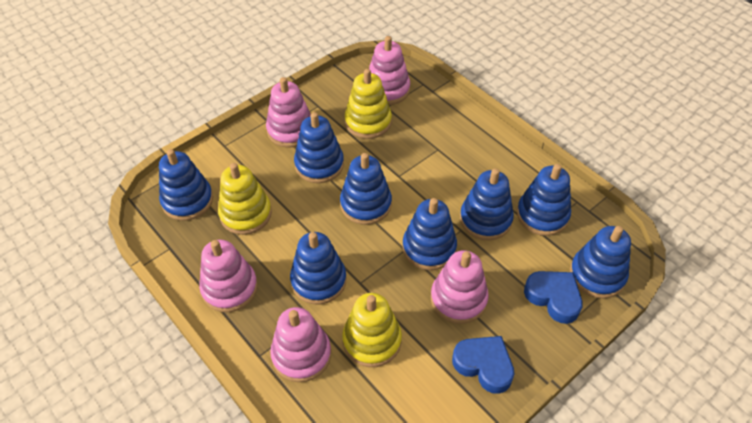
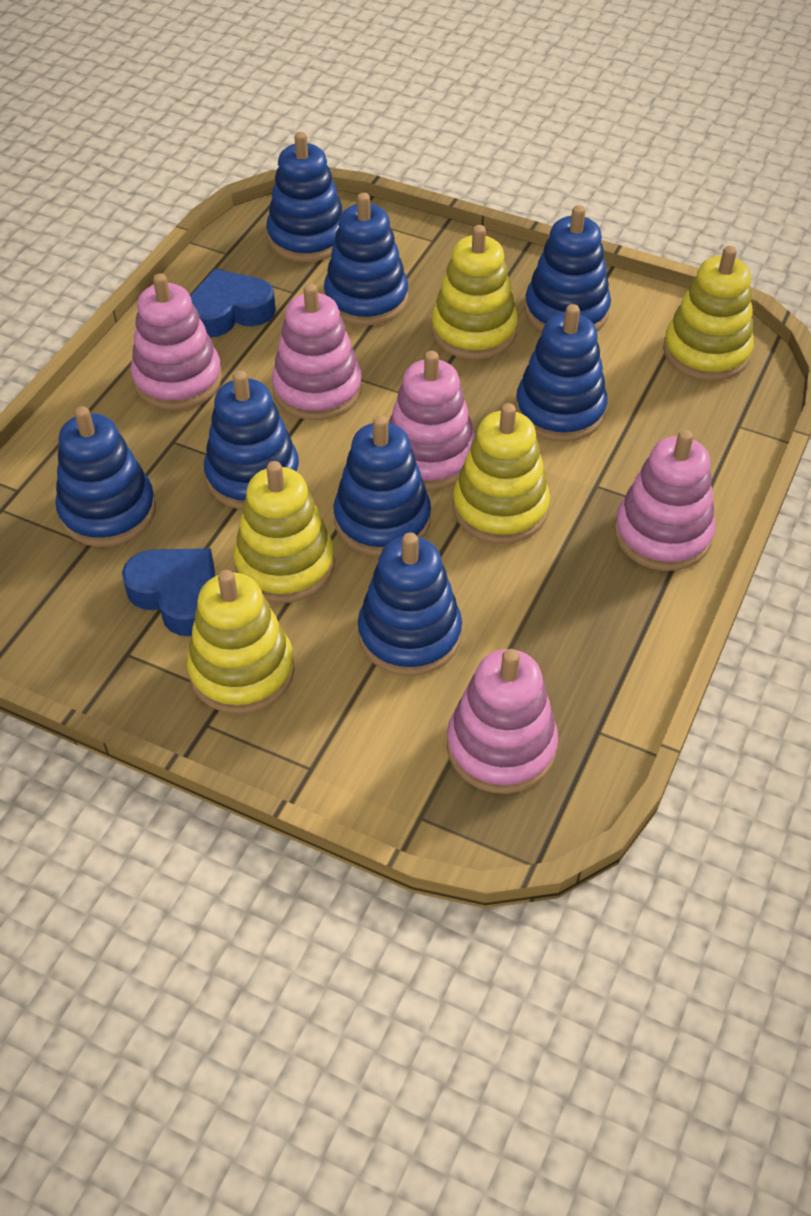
yellow stacking toy: 3 -> 5

